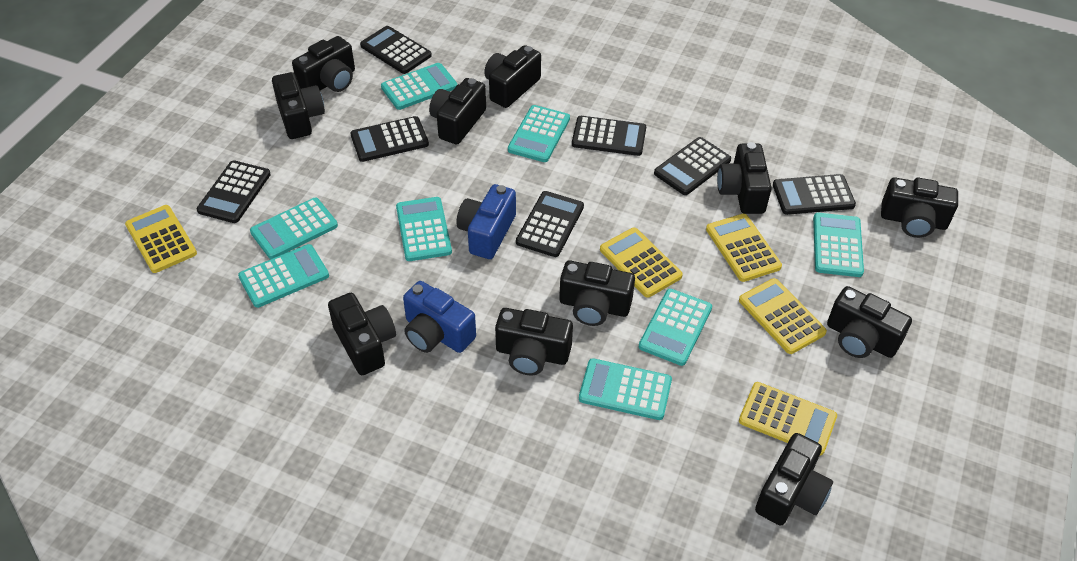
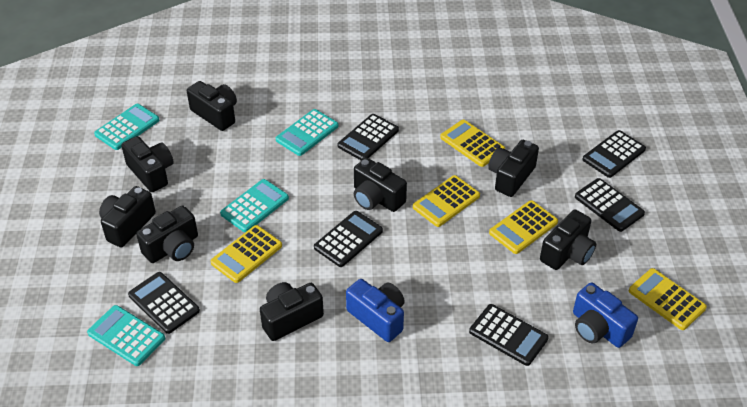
black calculator: 7 -> 6
black camera: 11 -> 8
turquoise calculator: 8 -> 4

